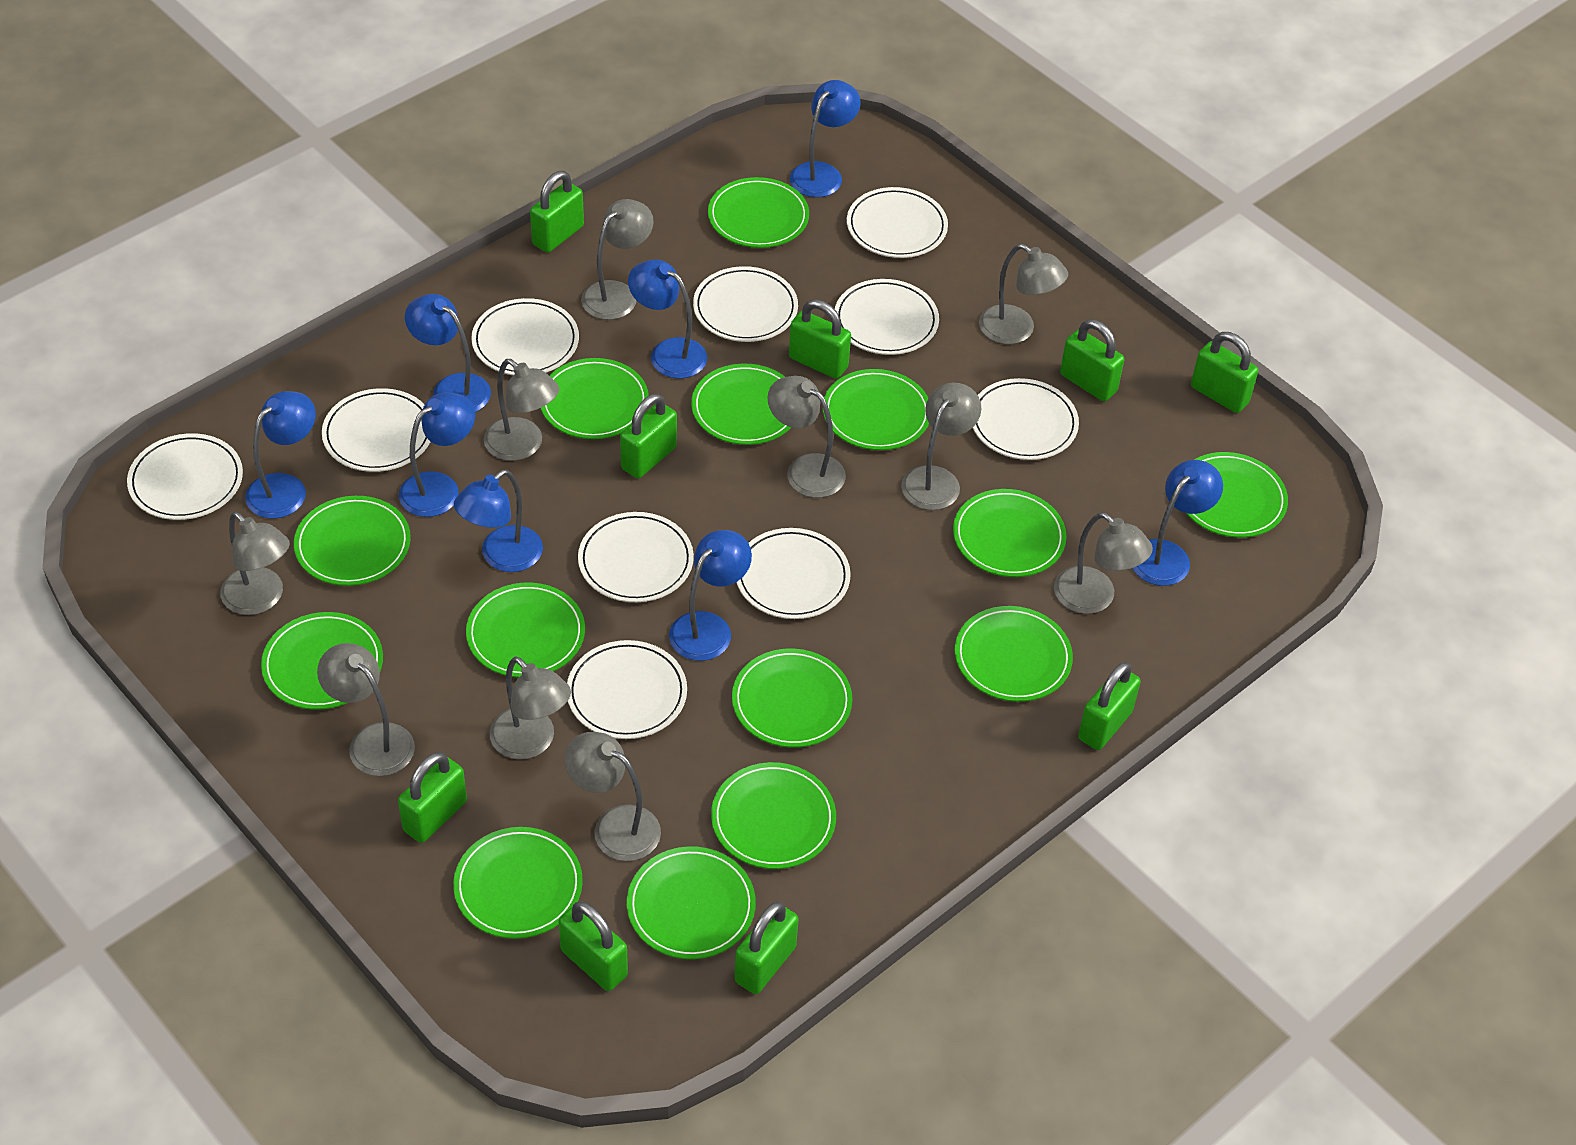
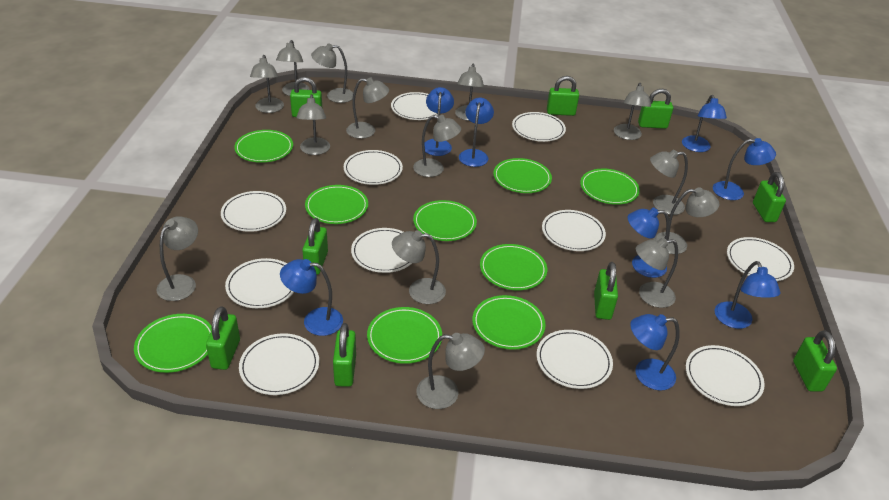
green plate: 14 -> 9
grey lamp: 10 -> 14
white plate: 10 -> 11

